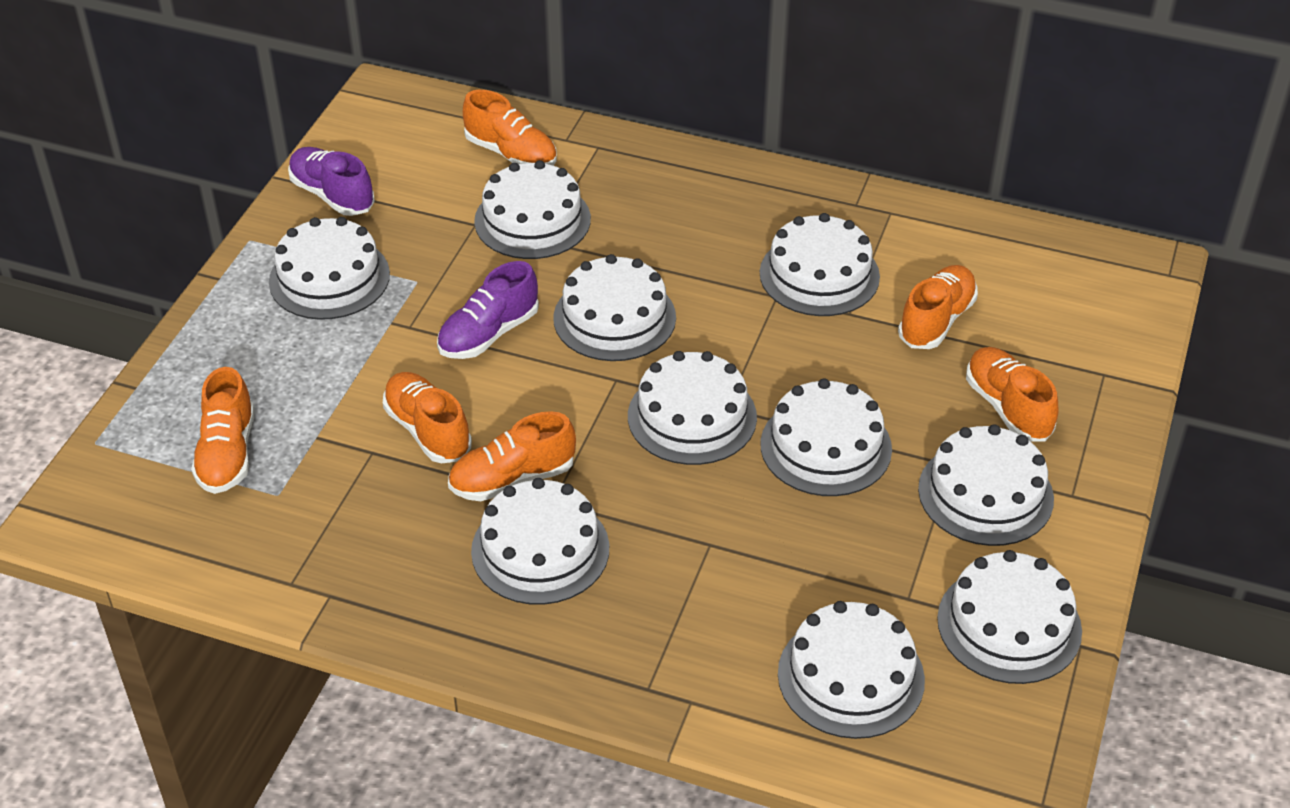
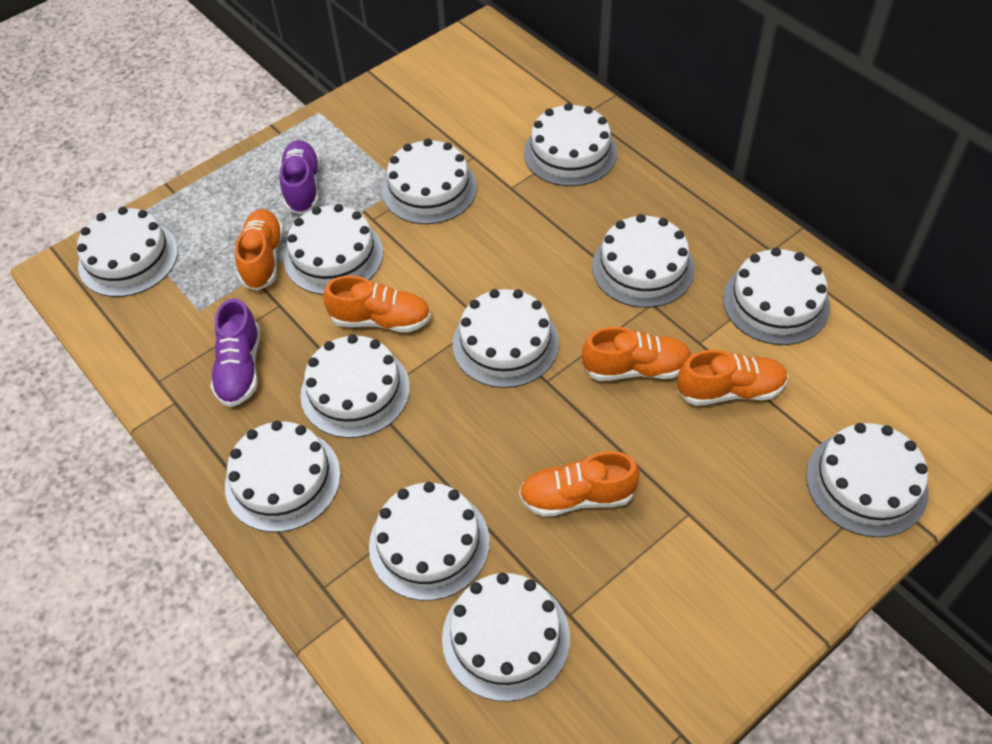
orange shoe: 6 -> 5
white cake: 10 -> 12

